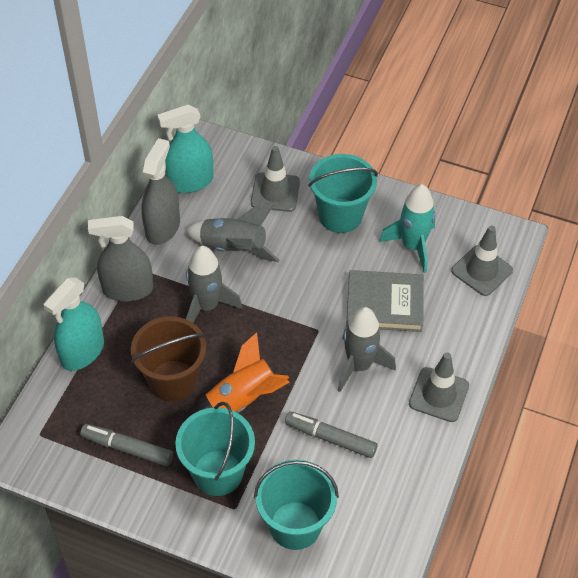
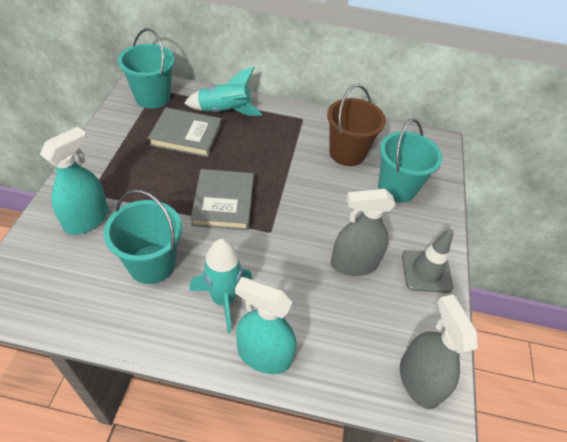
grey book: 1 -> 2
grey marker: 2 -> 0
grey rocket: 3 -> 0
grey traffic cone: 3 -> 1
orange rocket: 1 -> 0
turquoise rocket: 1 -> 2

